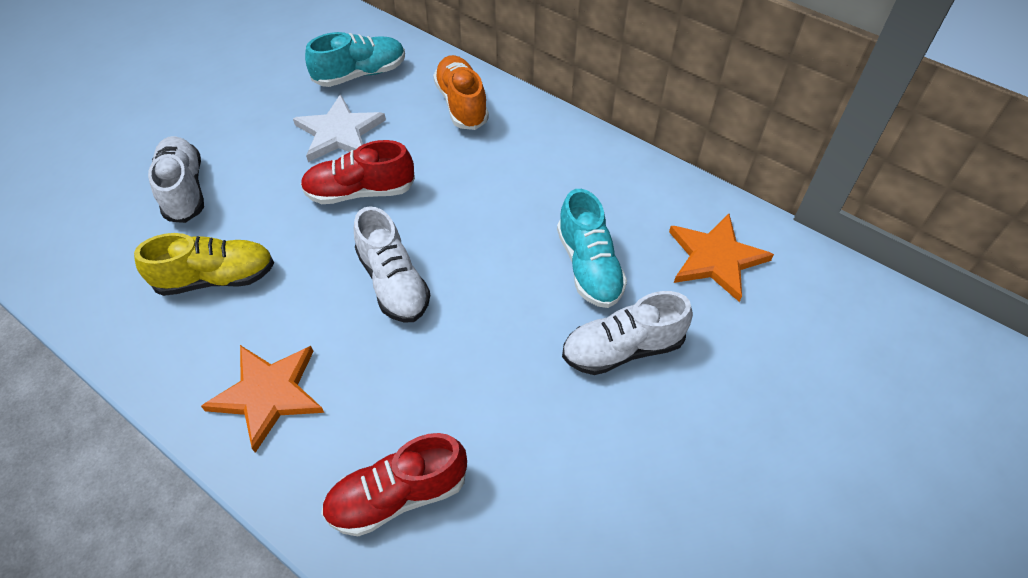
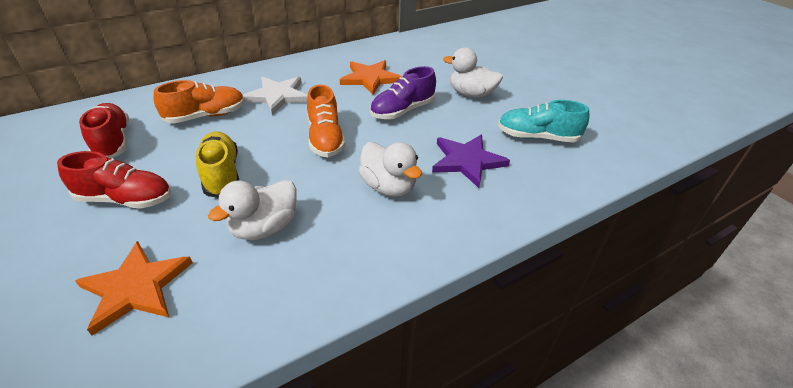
orange shoe: 1 -> 2
purple shoe: 0 -> 1
purple star: 0 -> 1
turquoise shoe: 2 -> 1
white duck: 0 -> 3
white shoe: 3 -> 0

